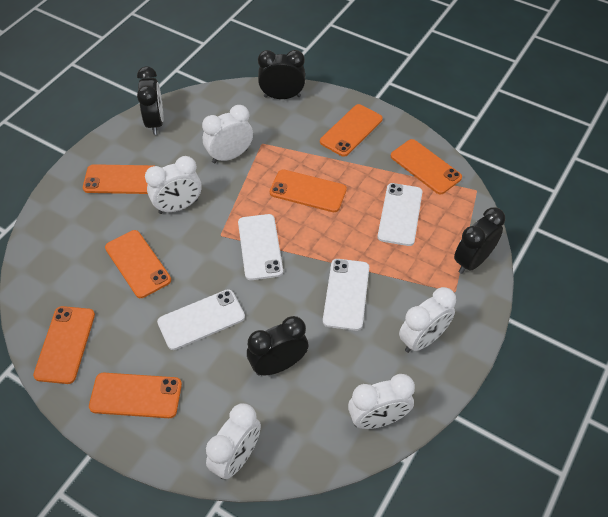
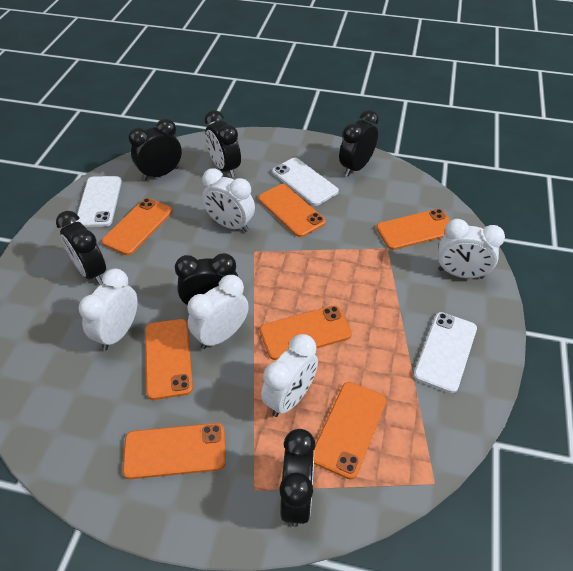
black clock: 4 -> 6
white phone: 4 -> 3

